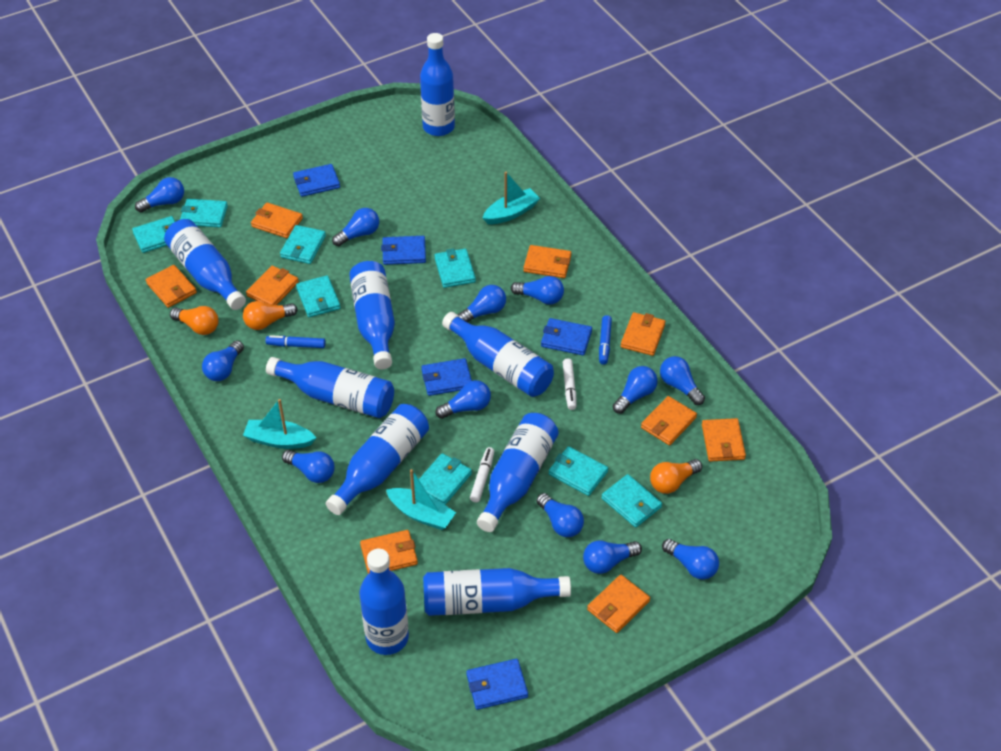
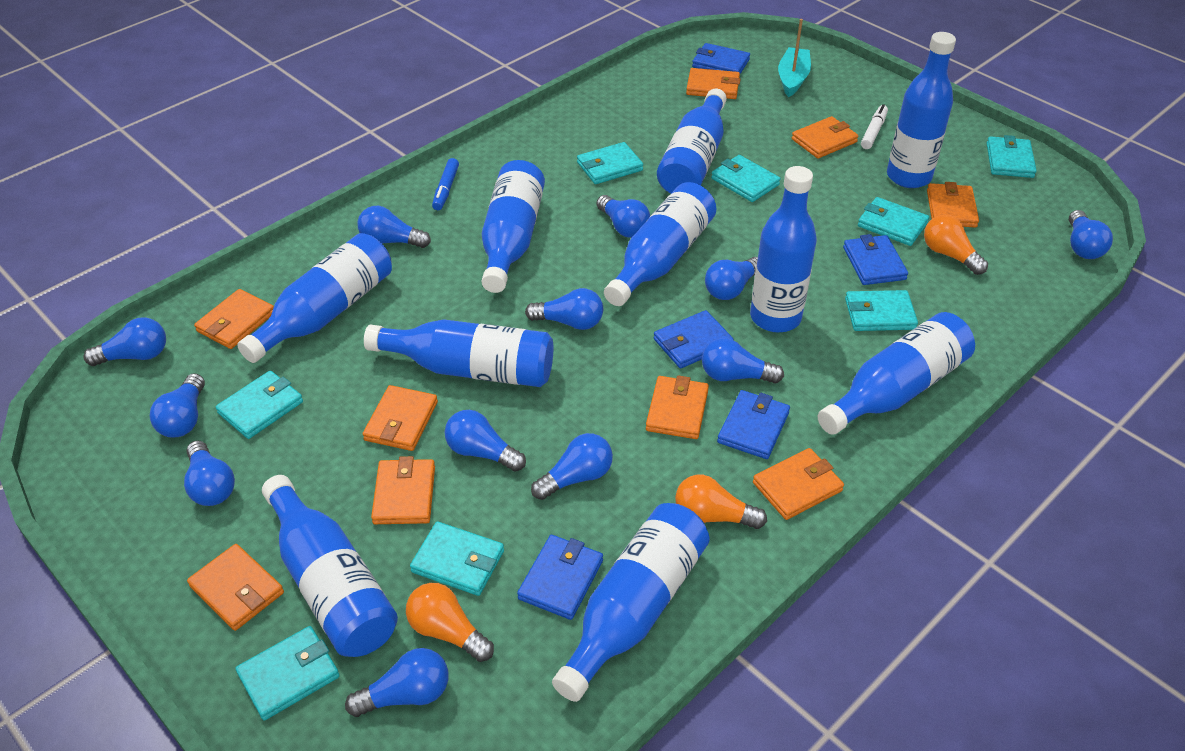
blue bottle: 9 -> 10
blue marker: 2 -> 1
turquoise boat: 3 -> 1
white marker: 2 -> 1

